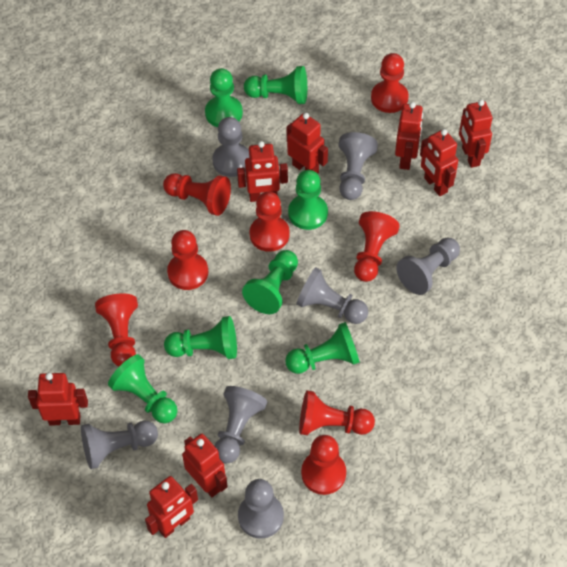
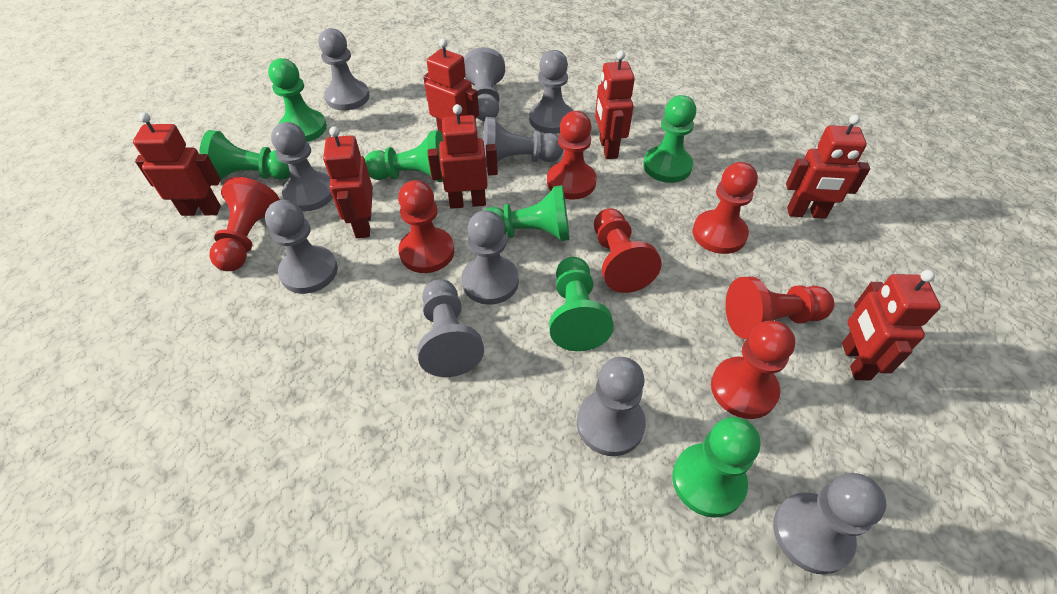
grey pawn: 7 -> 10
red pawn: 8 -> 7
red robot: 8 -> 7

